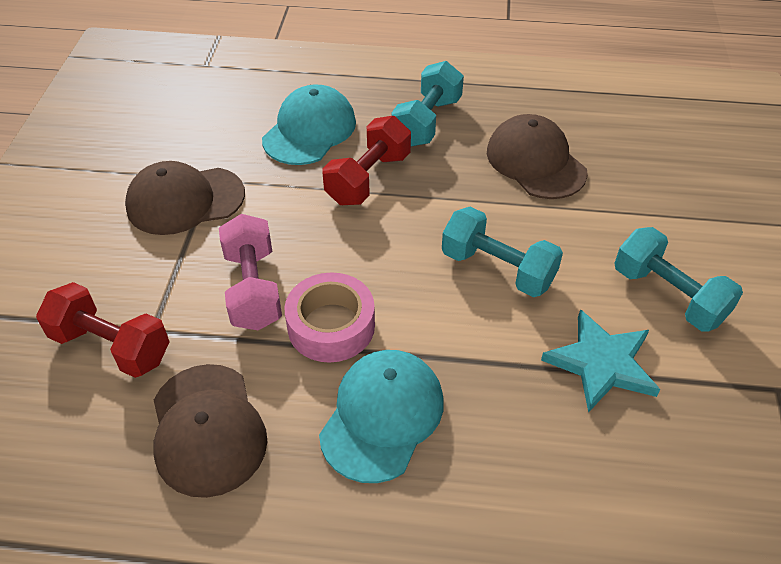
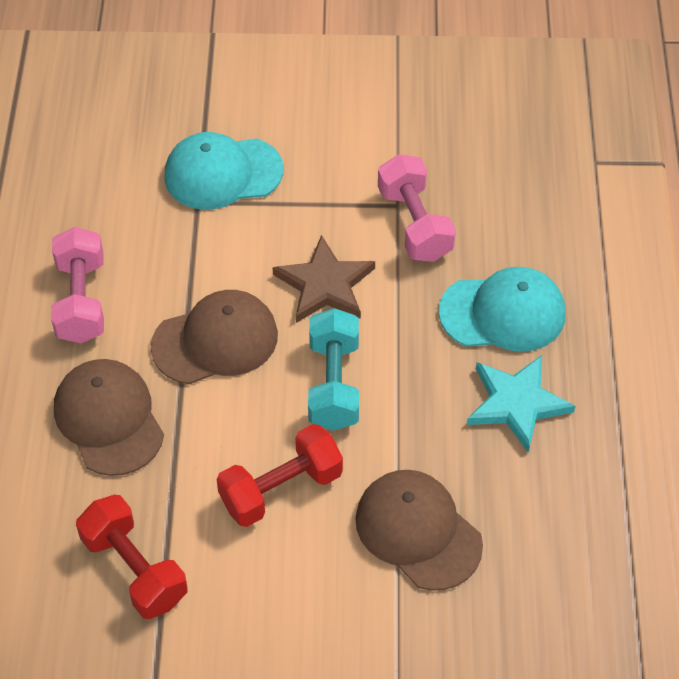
brown star: 0 -> 1
pink dumbbell: 1 -> 2
pink tape: 1 -> 0
turquoise dumbbell: 3 -> 1

